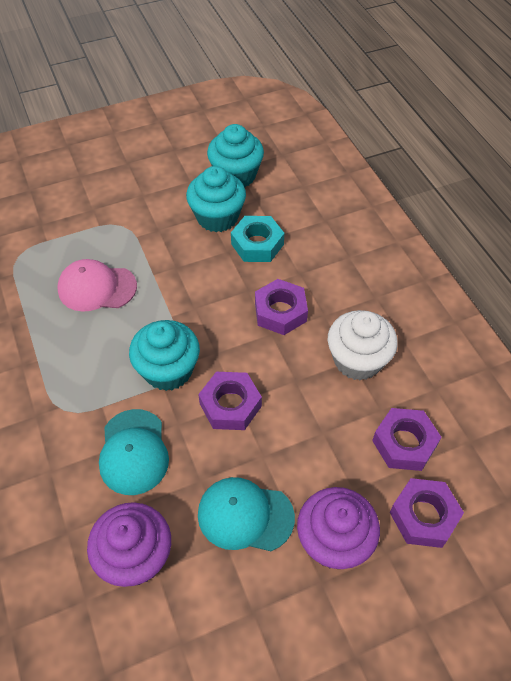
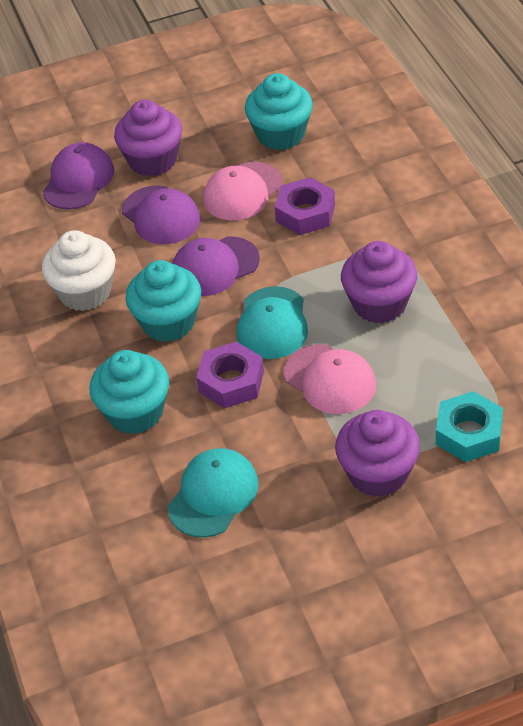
pink cap: 1 -> 2
purple cap: 0 -> 3
purple cupcake: 2 -> 3
purple nut: 4 -> 2

